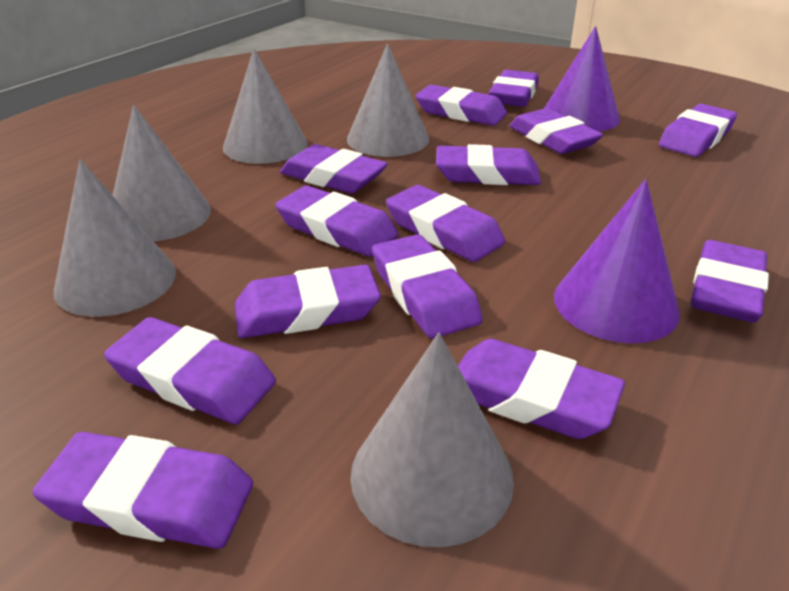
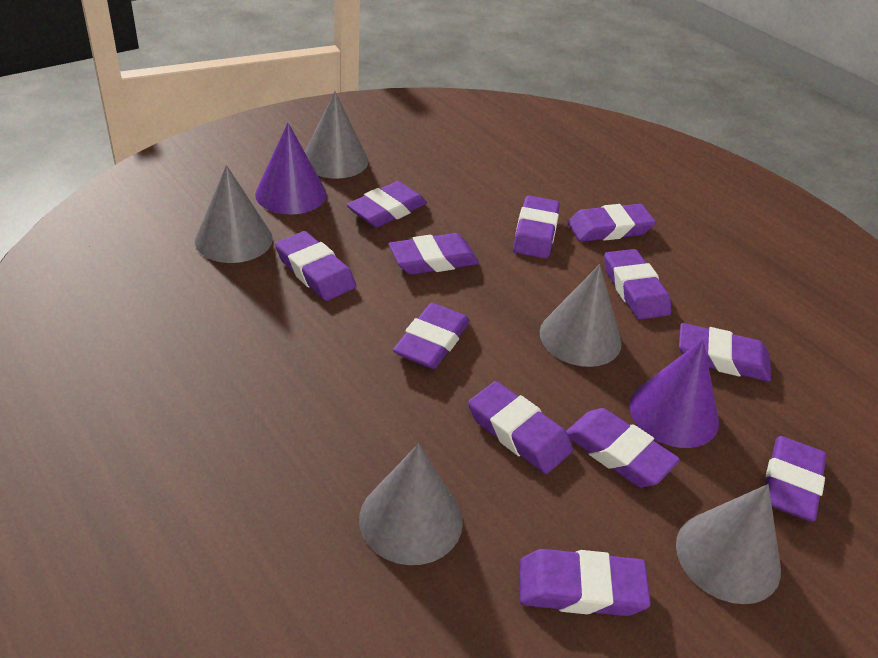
purple eraser: 14 -> 12

